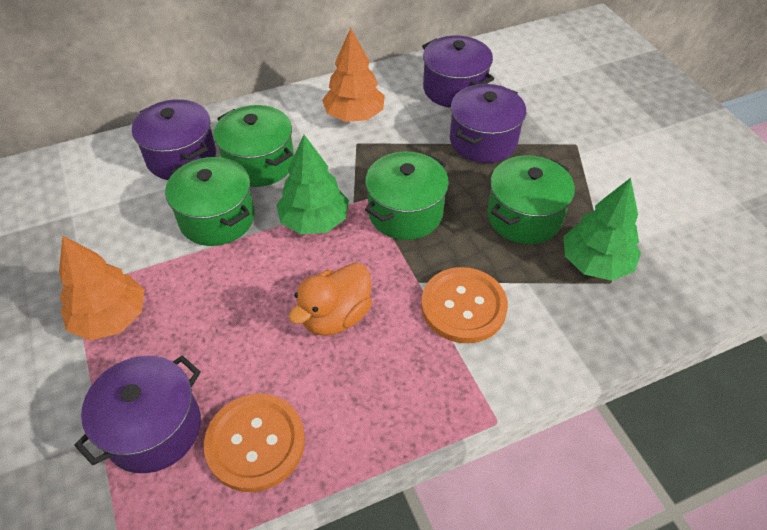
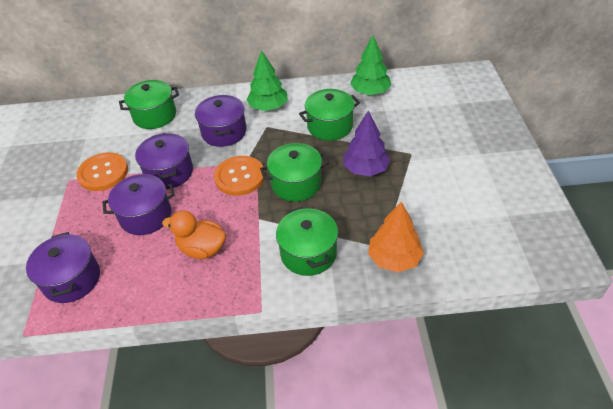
orange tree: 2 -> 1
purple tree: 0 -> 1

